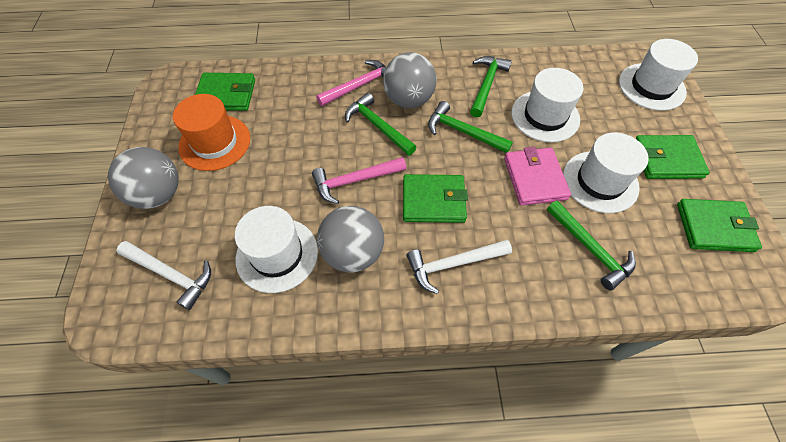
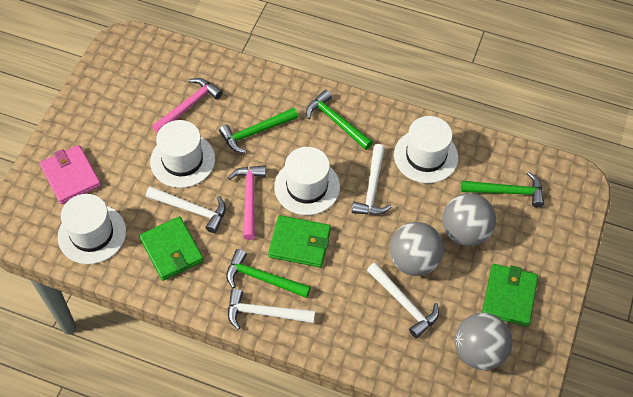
green wallet: 4 -> 3
orange hat: 1 -> 0
white hammer: 2 -> 4

